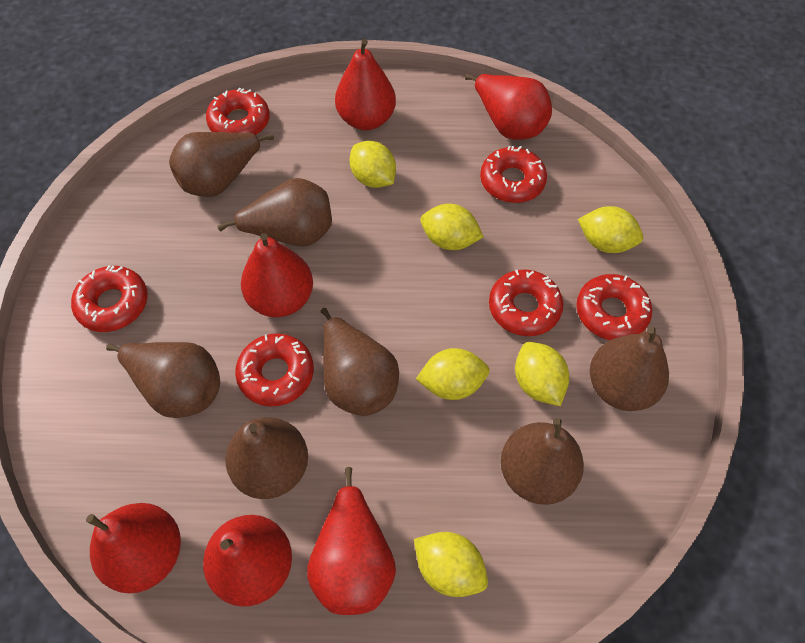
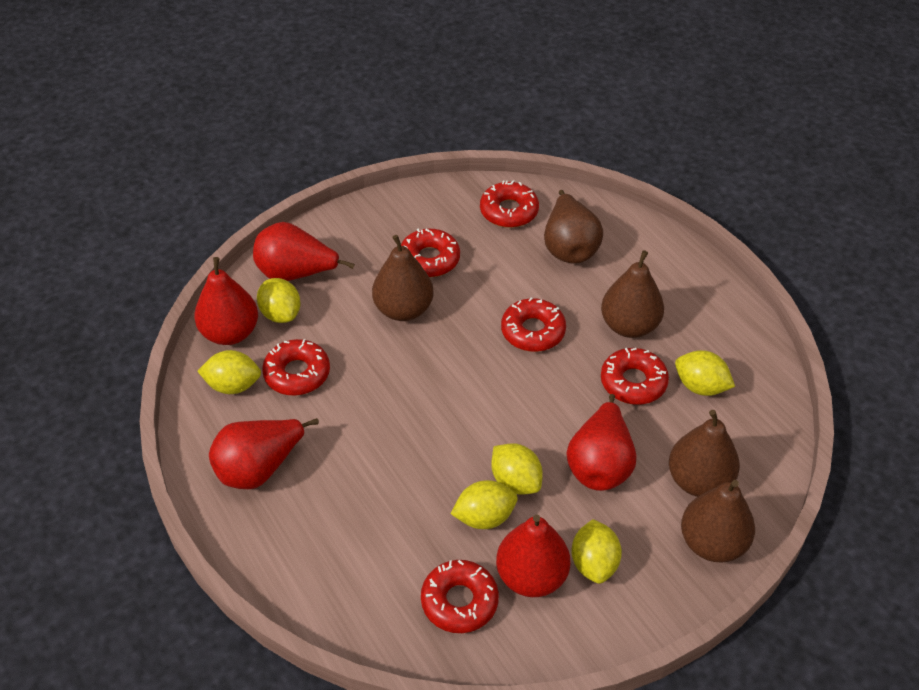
brown pear: 7 -> 5
red pear: 6 -> 5

